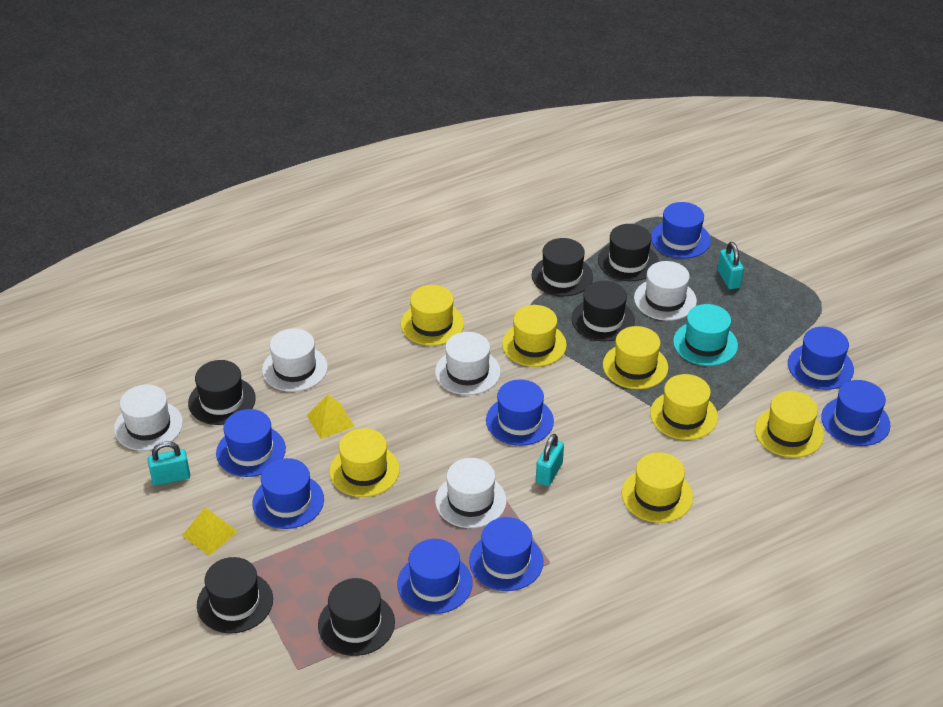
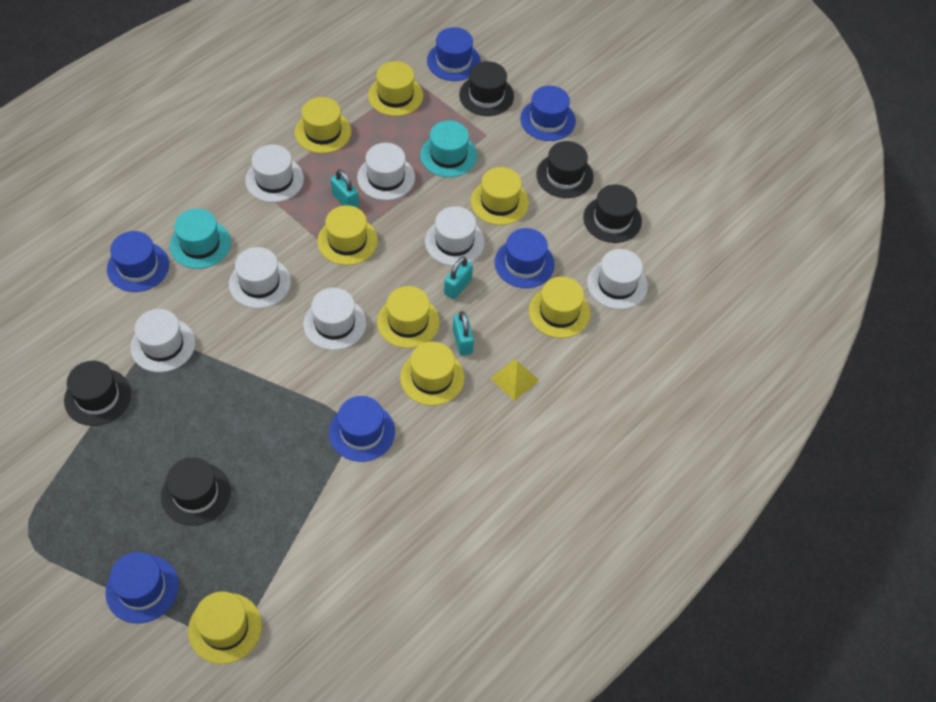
black hat: 6 -> 5
blue hat: 8 -> 6
turquoise hat: 1 -> 2
white hat: 5 -> 7
yellow hat: 7 -> 8
yellow pyramid: 2 -> 1

